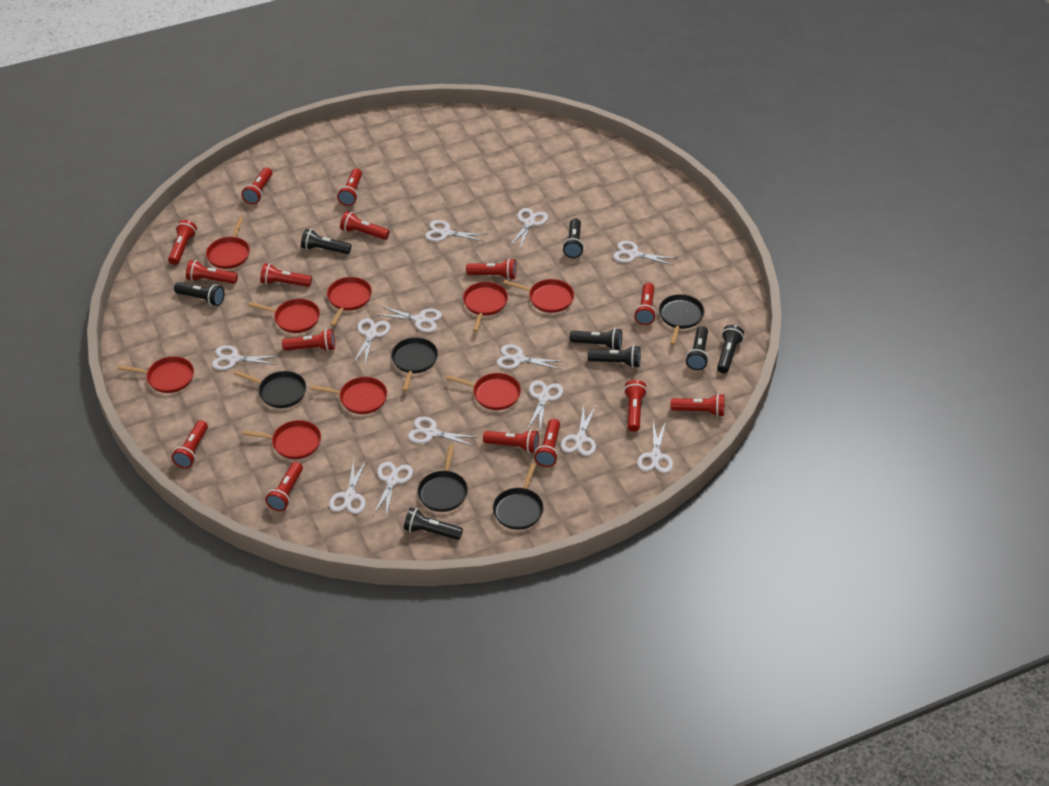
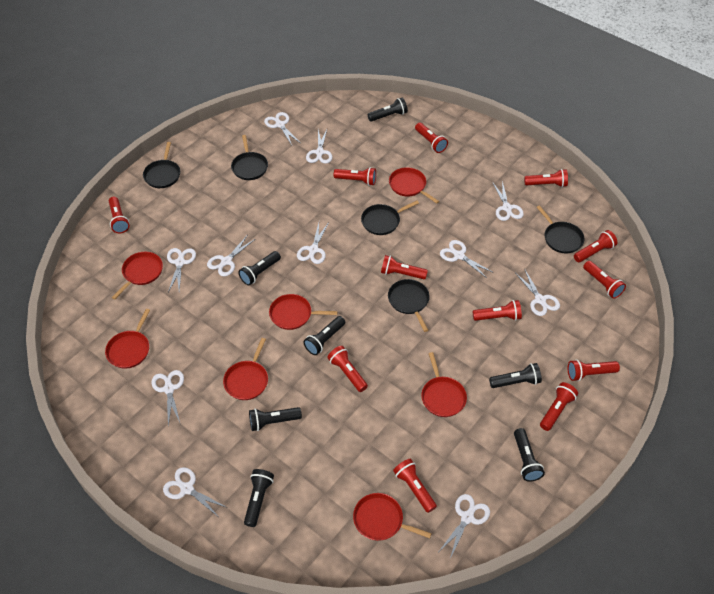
black flashlight: 8 -> 7
red flashlight: 15 -> 12
red pan: 9 -> 7
white scissors: 13 -> 11

